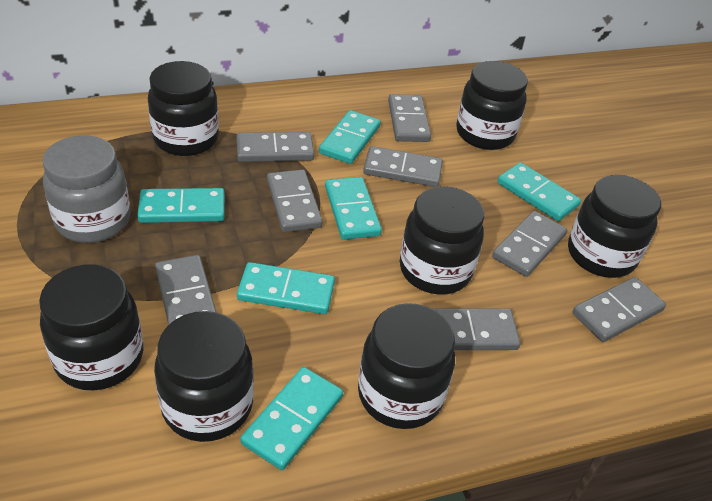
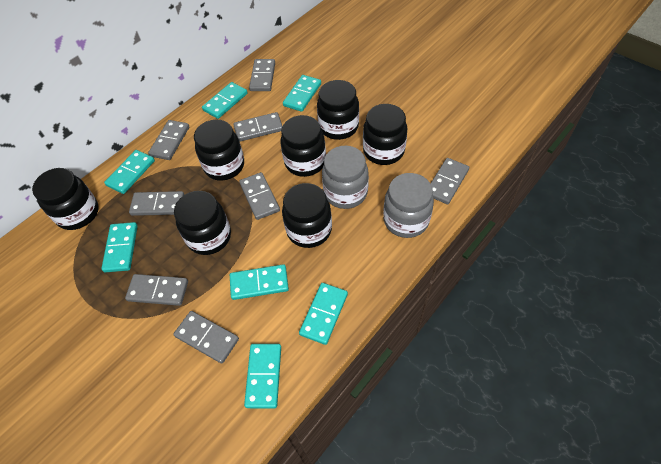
grey jar: 1 -> 2
turquoise domino: 6 -> 7

